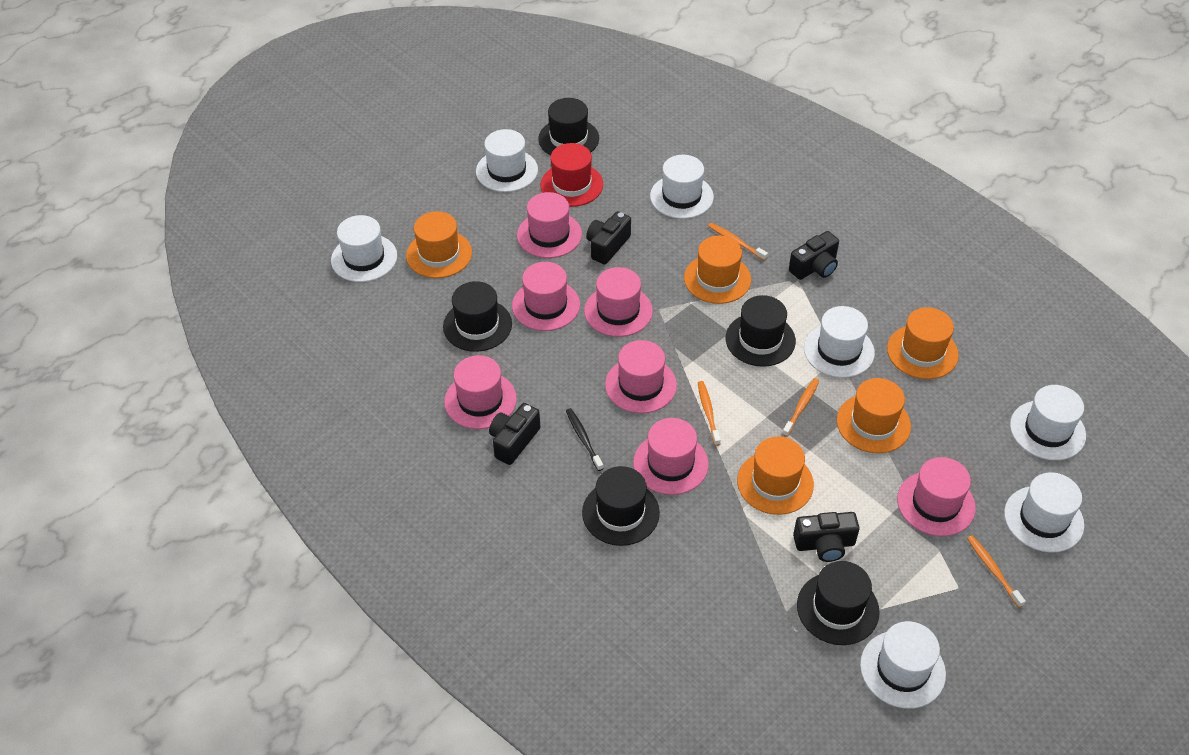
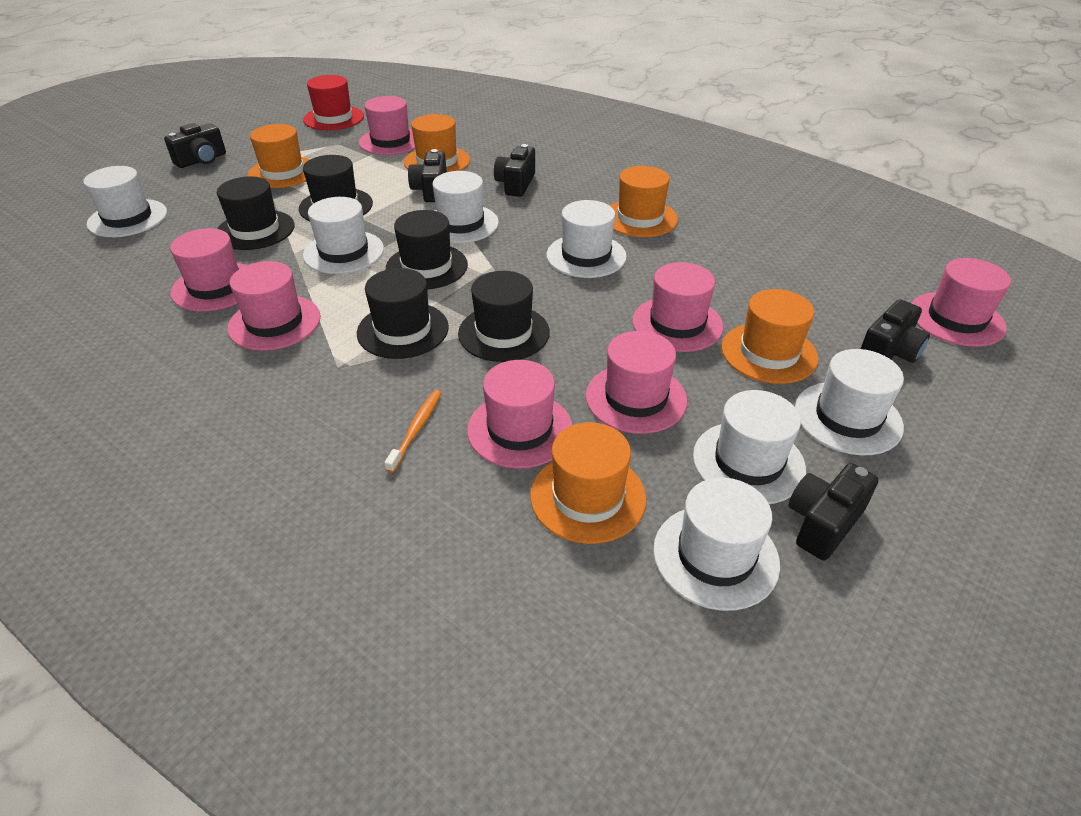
black camera: 4 -> 5
black toothbrush: 1 -> 0
orange toothbrush: 4 -> 1

